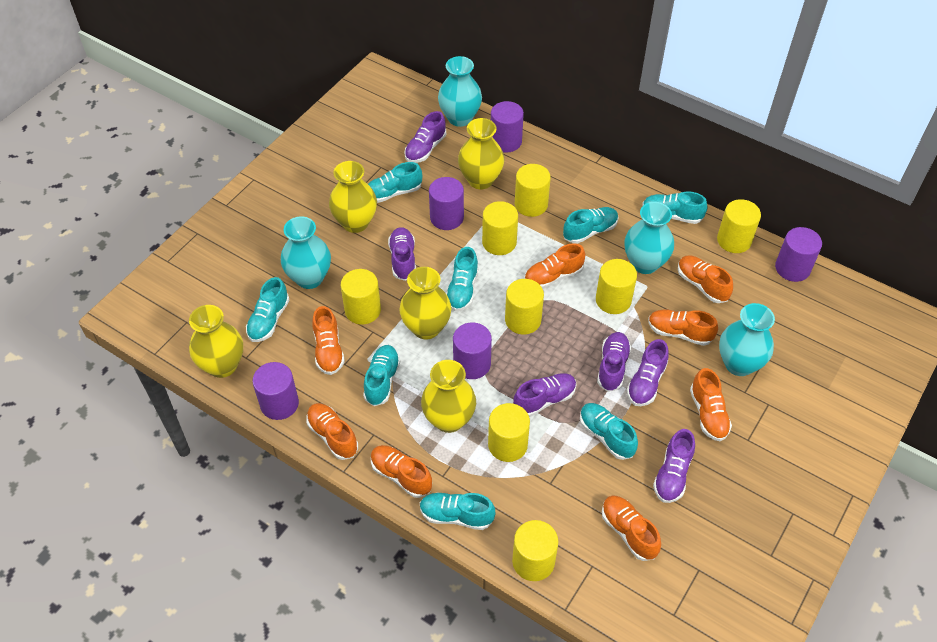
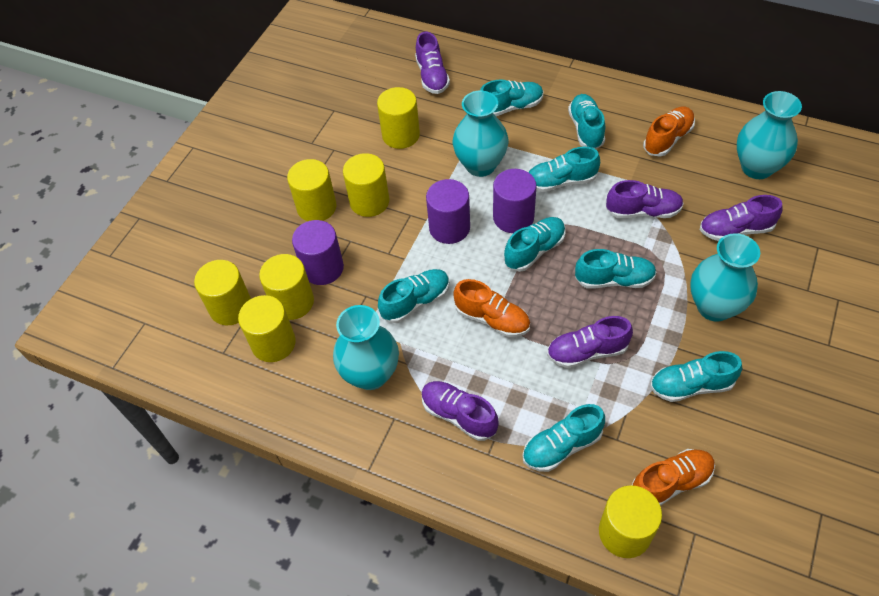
orange shoe: 8 -> 3
purple cylinder: 5 -> 3
purple shoe: 6 -> 5
yellow cylinder: 8 -> 7
yellow vase: 5 -> 0

